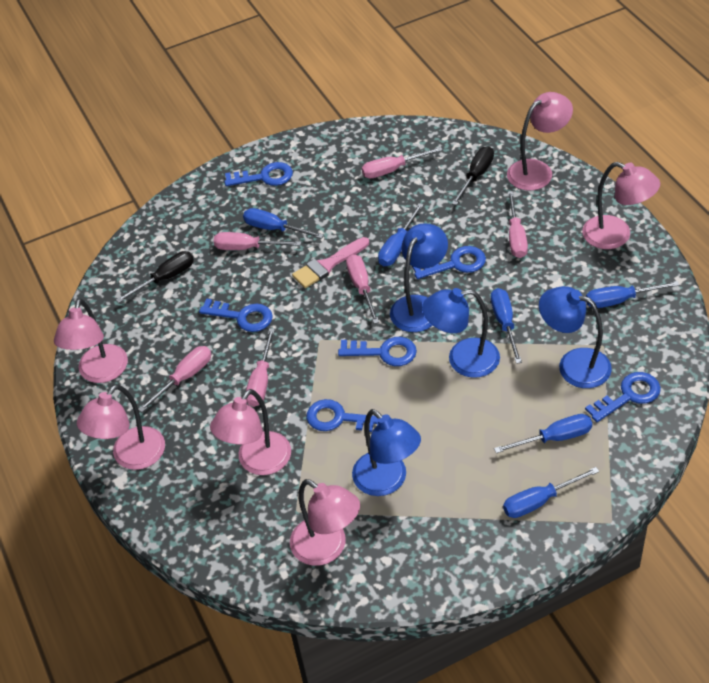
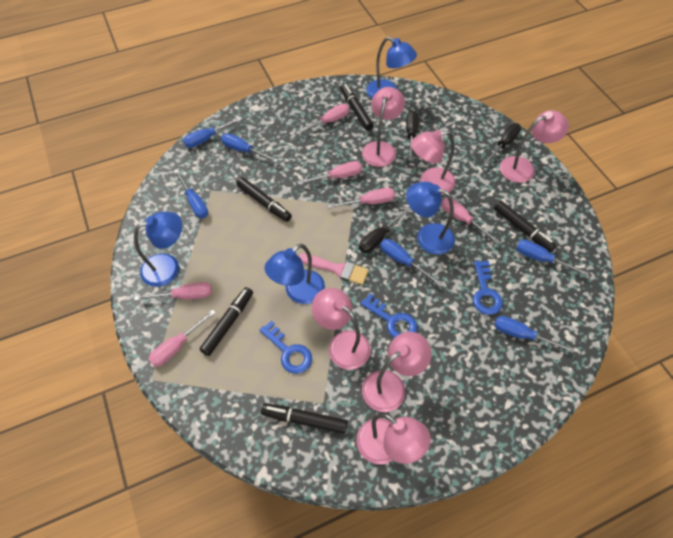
black marker: 0 -> 5
black screwdriver: 2 -> 3
blue key: 6 -> 3

